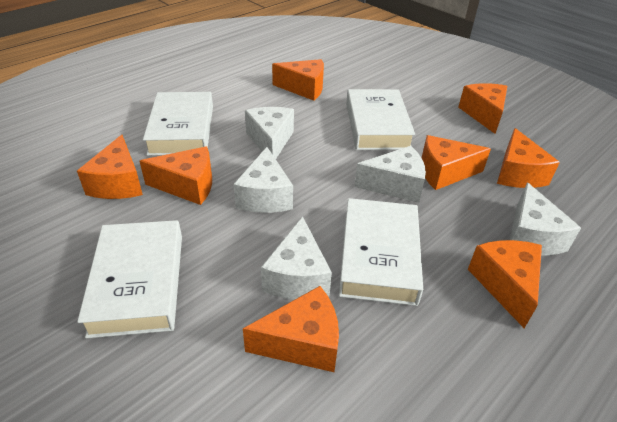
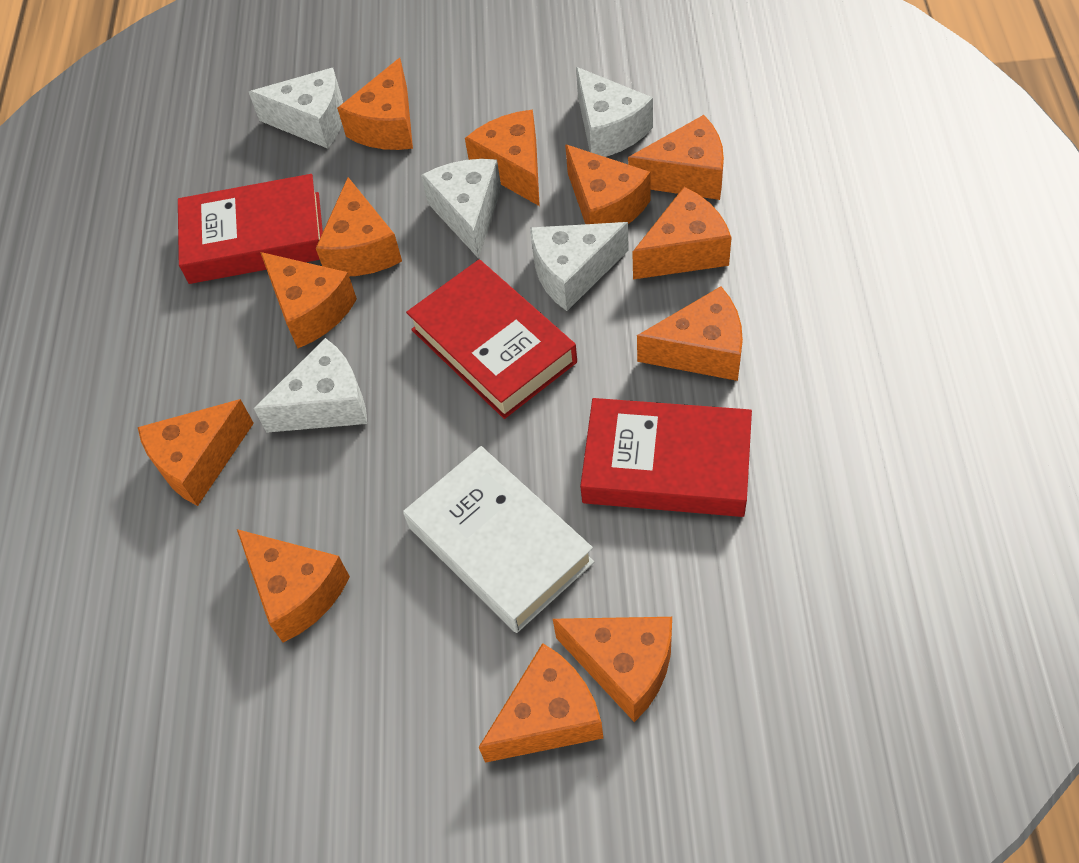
orange cheese: 8 -> 12
red book: 0 -> 3
white book: 4 -> 1

